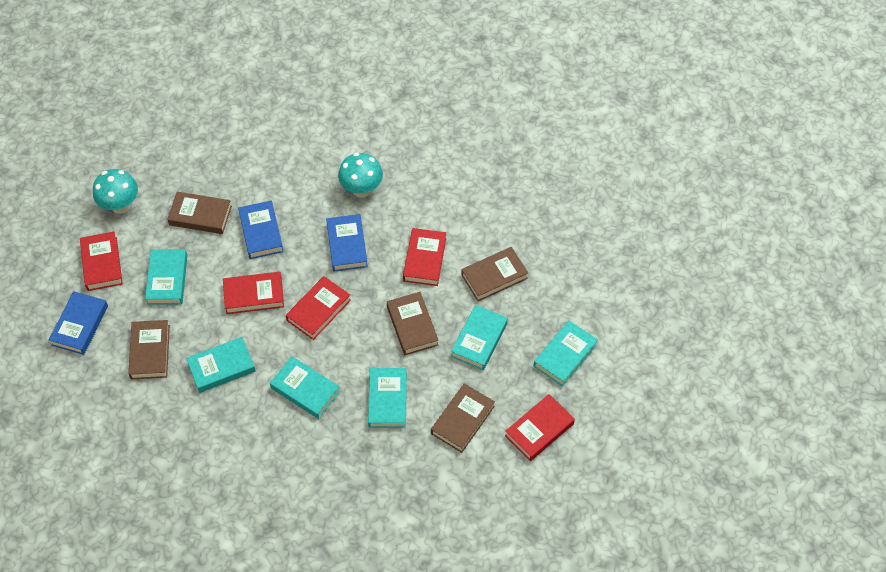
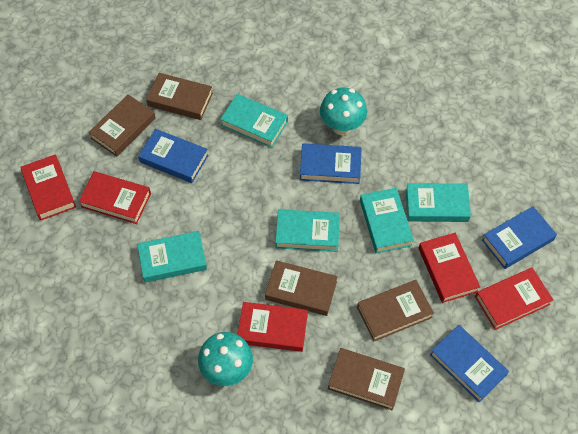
blue book: 3 -> 4
turquoise book: 6 -> 5

